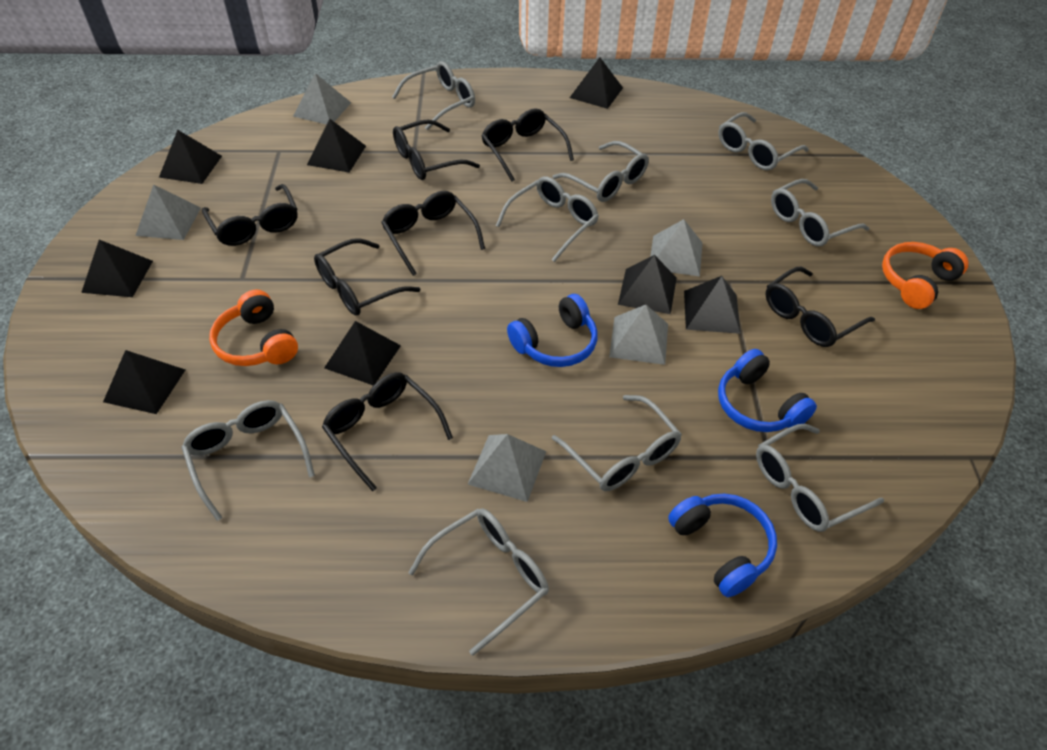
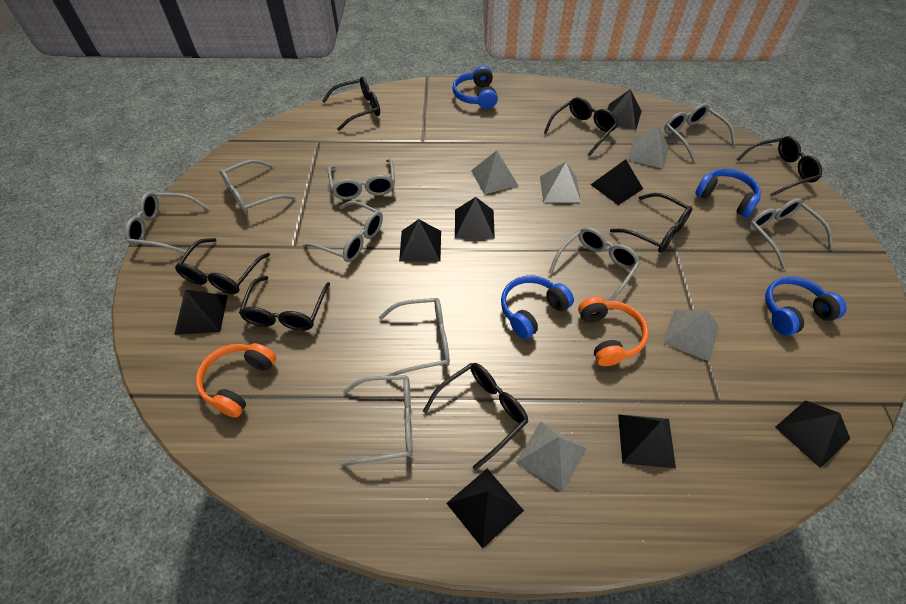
blue headphones: 3 -> 4

